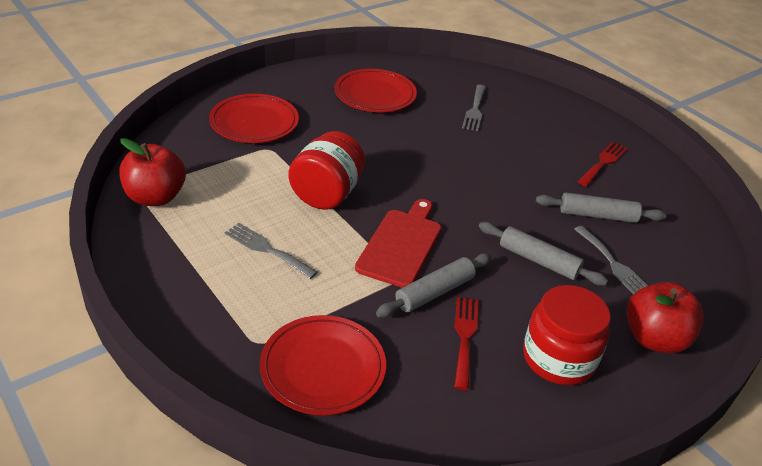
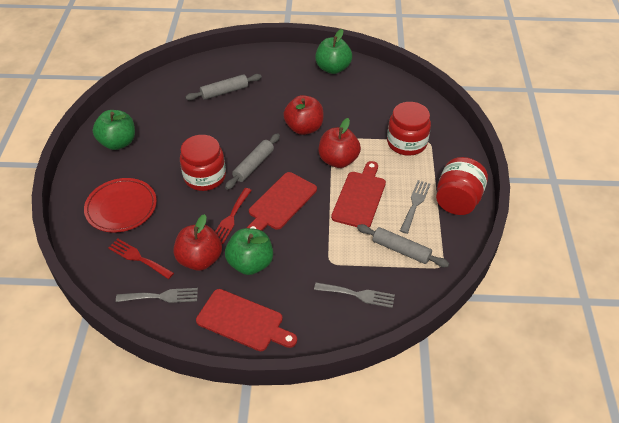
green apple: 0 -> 3
red apple: 2 -> 3
red cutting board: 1 -> 3
red jar: 2 -> 3
red plate: 3 -> 1

